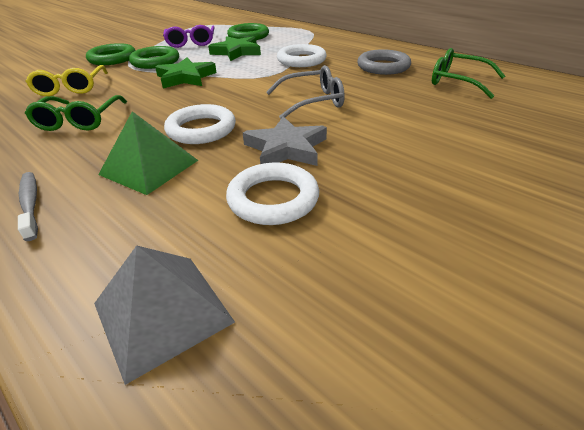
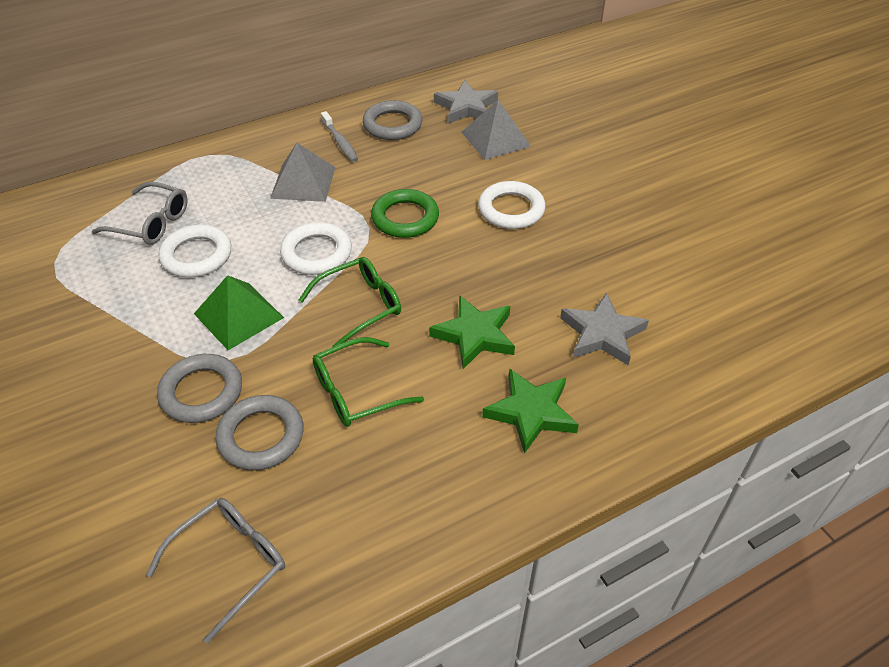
green ring: 3 -> 1
grey glasses: 1 -> 2
grey pyramid: 1 -> 2
grey ring: 1 -> 3
grey star: 1 -> 2
purple glasses: 1 -> 0
yellow glasses: 1 -> 0

